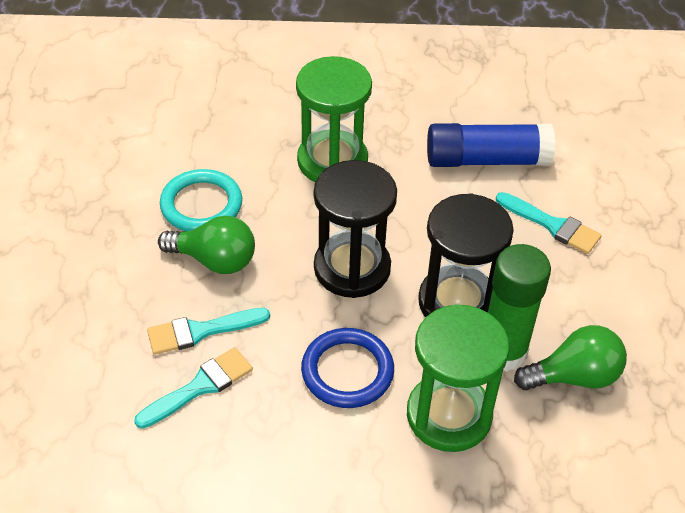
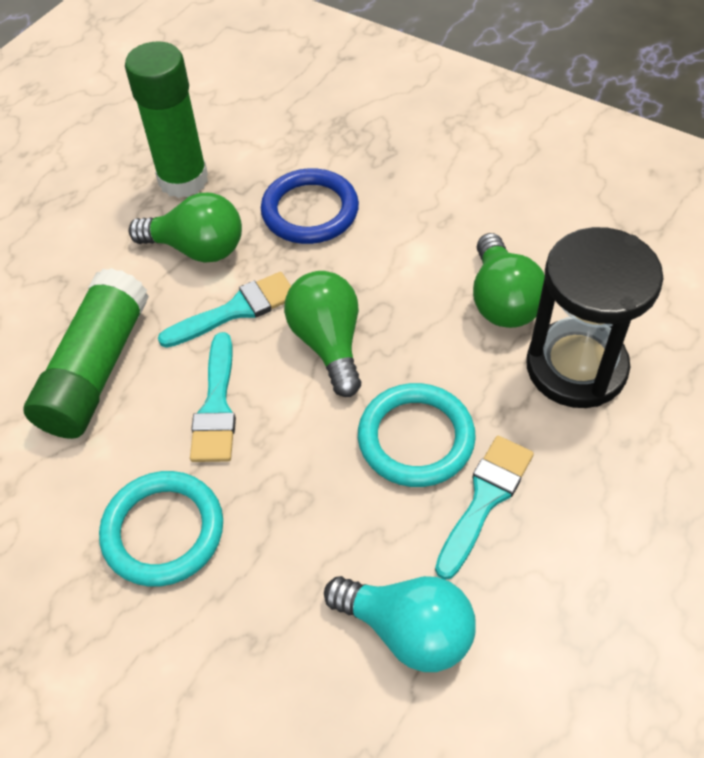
black hourglass: 2 -> 1
blue glue stick: 1 -> 0
green glue stick: 1 -> 2
green hourglass: 2 -> 0
green light bulb: 2 -> 3
turquoise light bulb: 0 -> 1
turquoise ring: 1 -> 2

